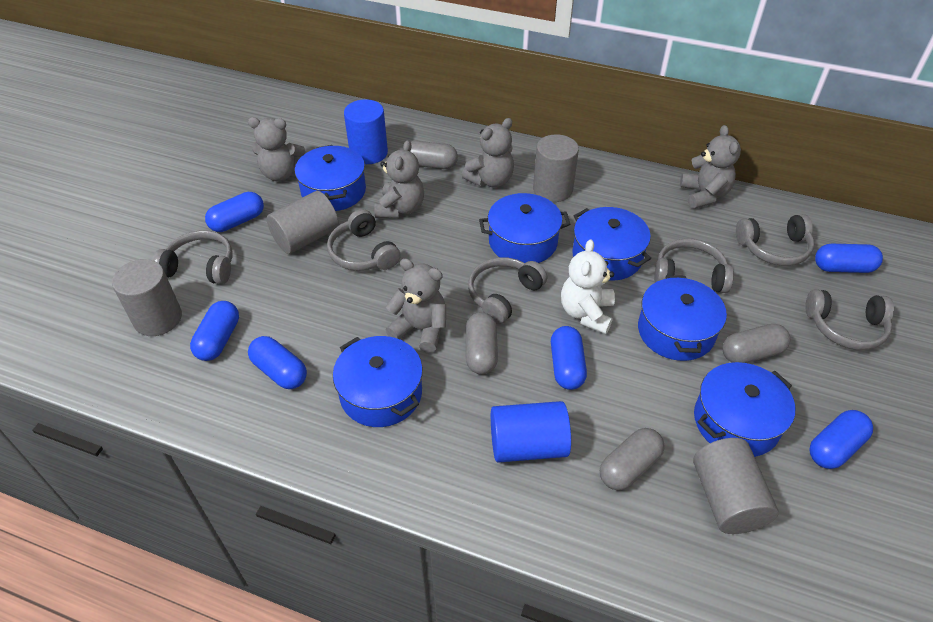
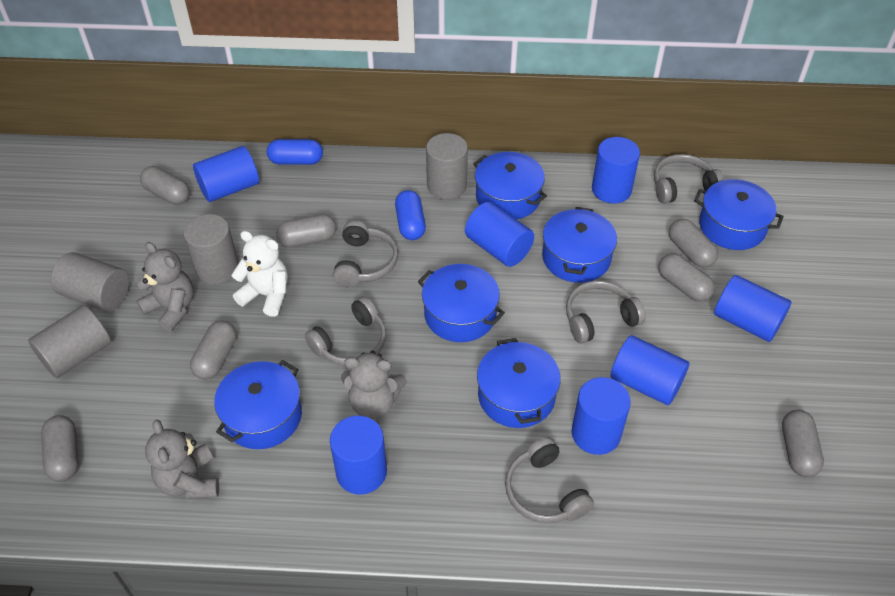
blue capsule: 6 -> 2
blue cylinder: 2 -> 7
grey capsule: 4 -> 7
grey headphones: 6 -> 5
grey teddy bear: 5 -> 3

